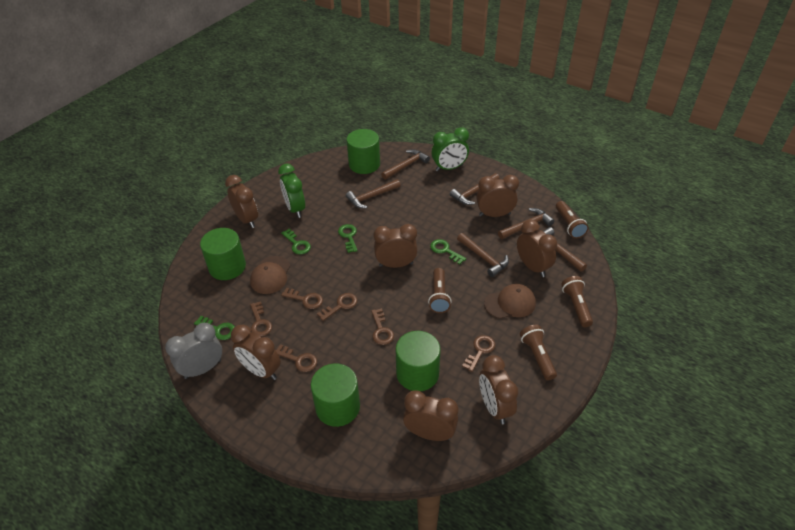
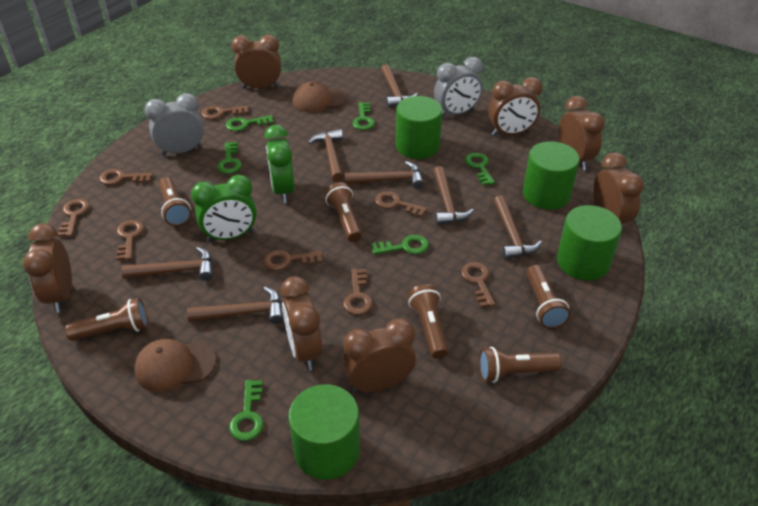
brown flashlight: 4 -> 6
brown hammer: 6 -> 7
brown key: 6 -> 8
green key: 4 -> 6
grey clock: 1 -> 2

